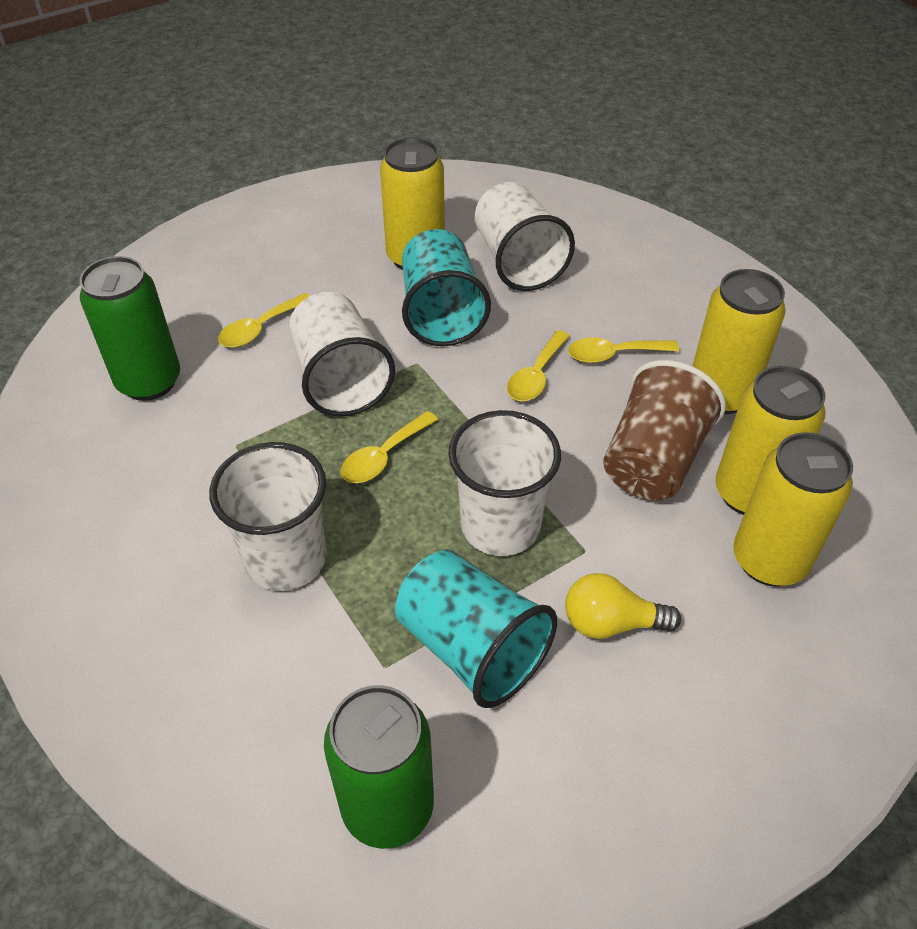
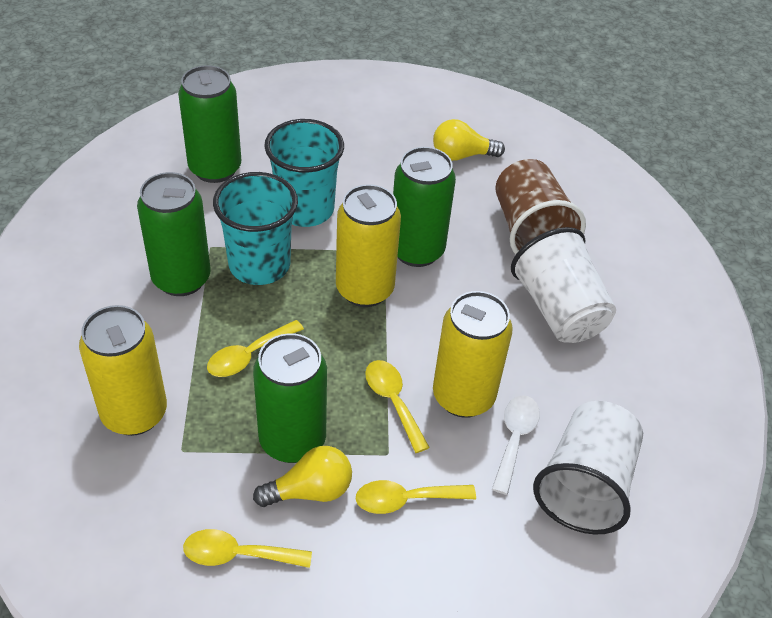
green can: 2 -> 4
white cup: 4 -> 2
white spoon: 0 -> 1
yellow can: 4 -> 3
yellow light bulb: 1 -> 2

